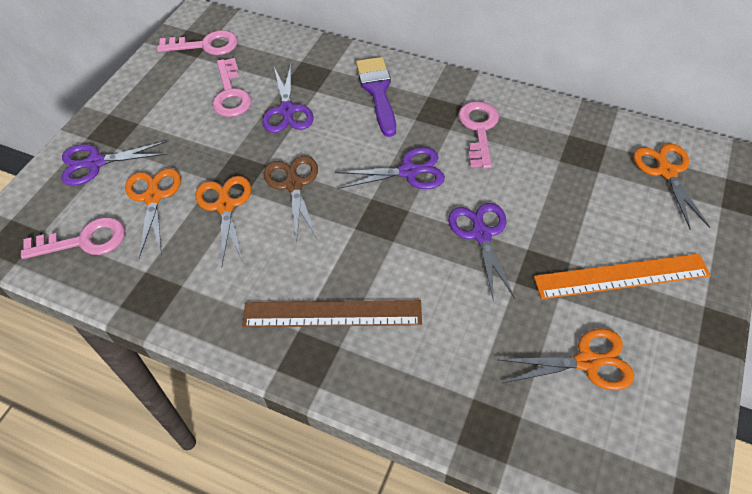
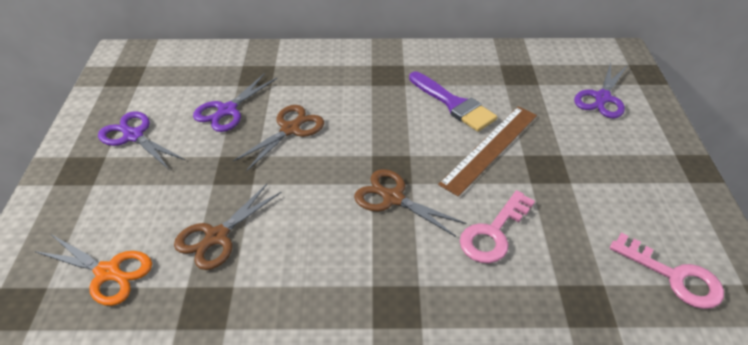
brown scissors: 1 -> 3
orange ruler: 1 -> 0
orange scissors: 4 -> 1
pink key: 4 -> 2
purple scissors: 4 -> 3

